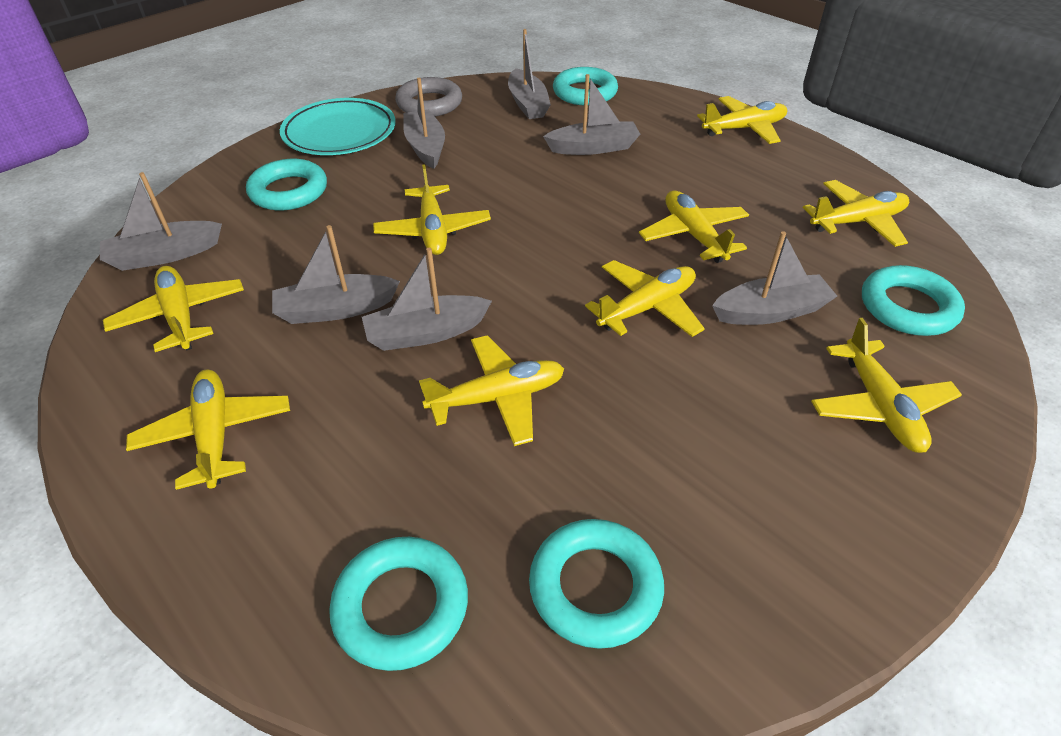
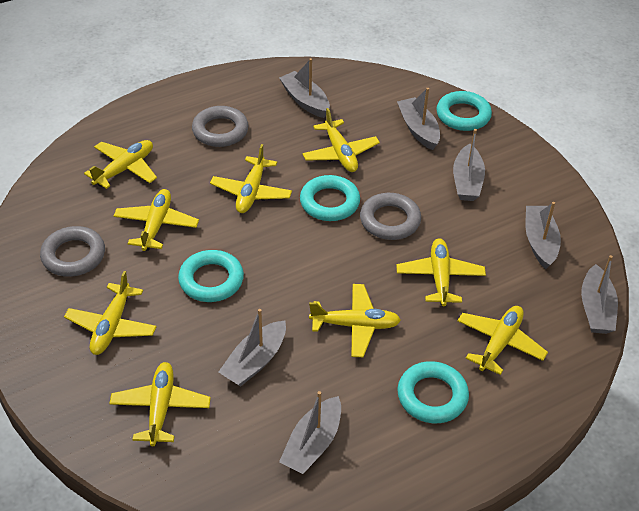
grey ring: 1 -> 3
turquoise plate: 1 -> 0
turquoise ring: 5 -> 4

